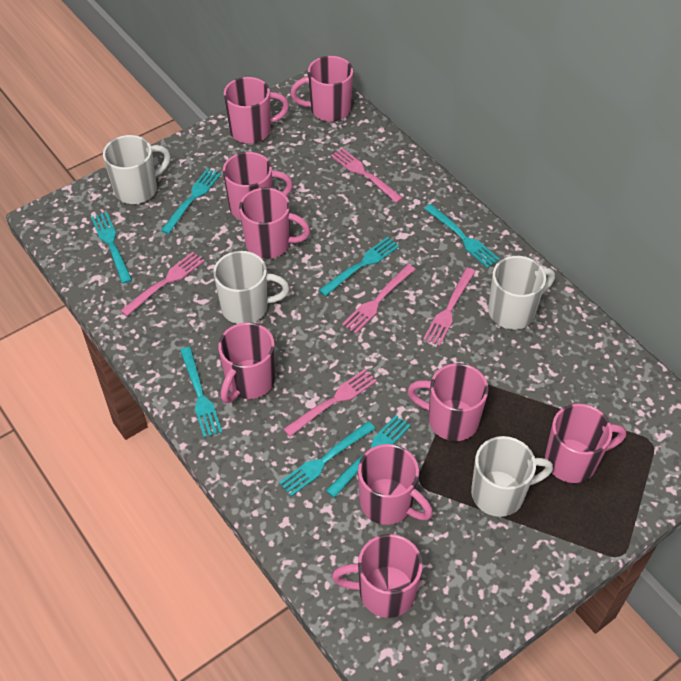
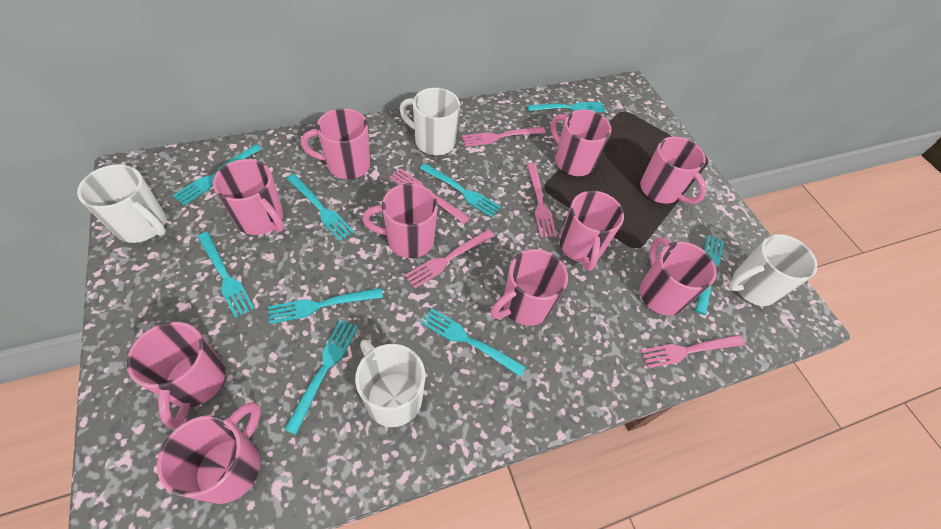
pink mug: 9 -> 10
turquoise fork: 7 -> 9

